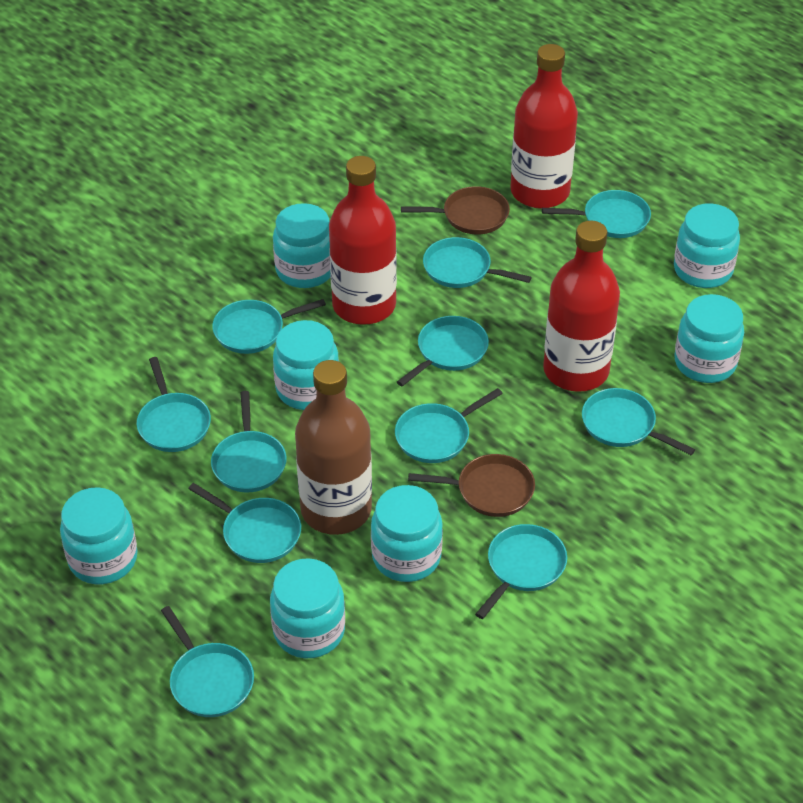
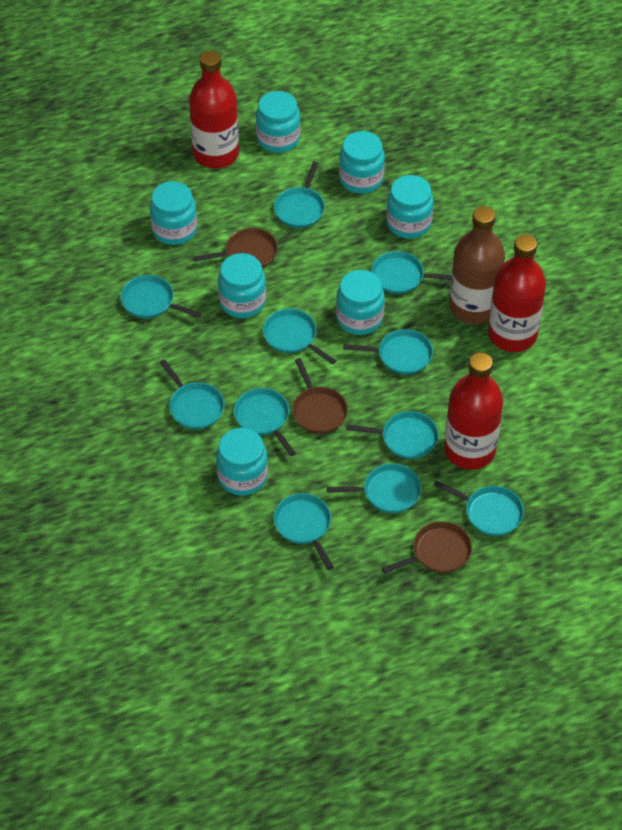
brown pan: 2 -> 3

